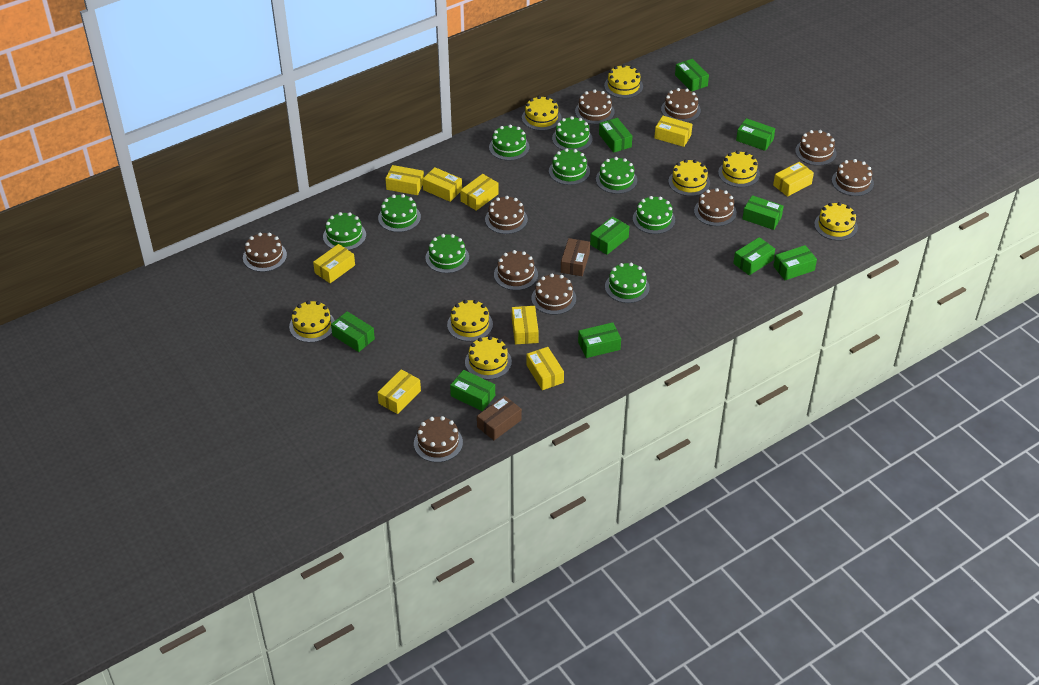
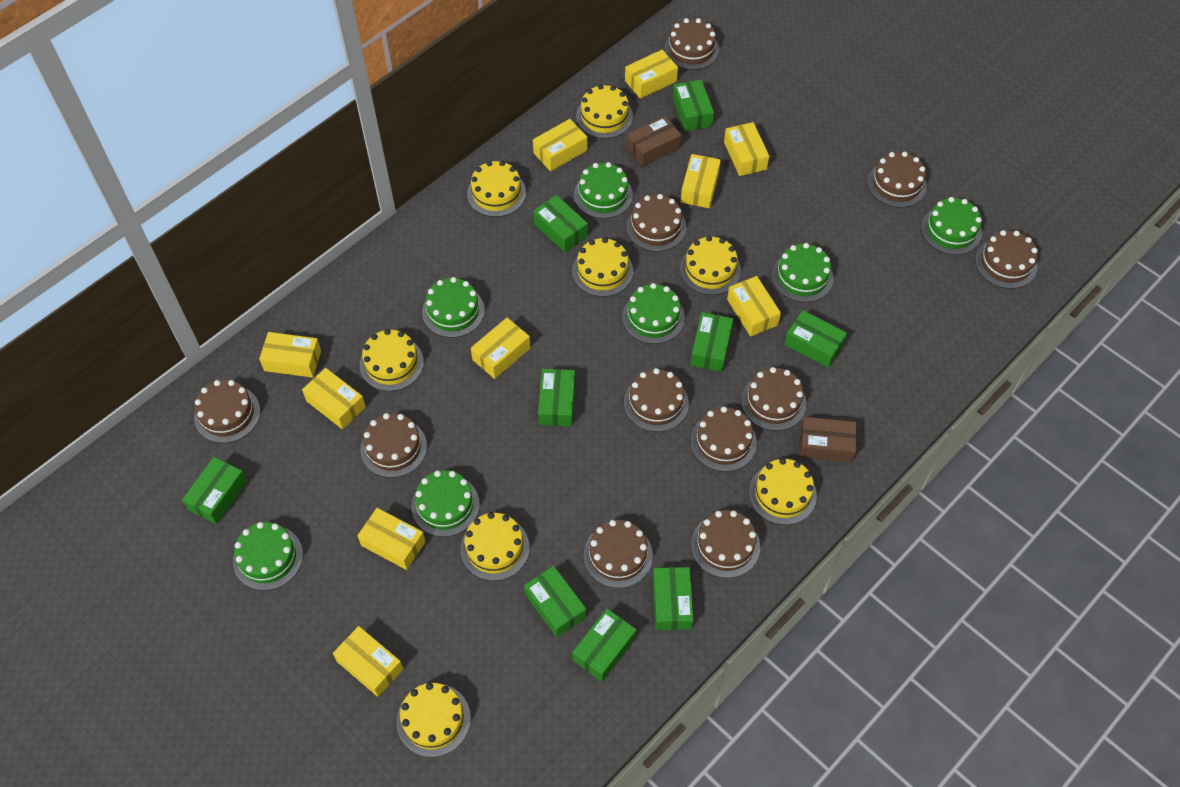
brown cake: 10 -> 11
green box: 10 -> 9
green cake: 9 -> 7
yellow box: 9 -> 10

